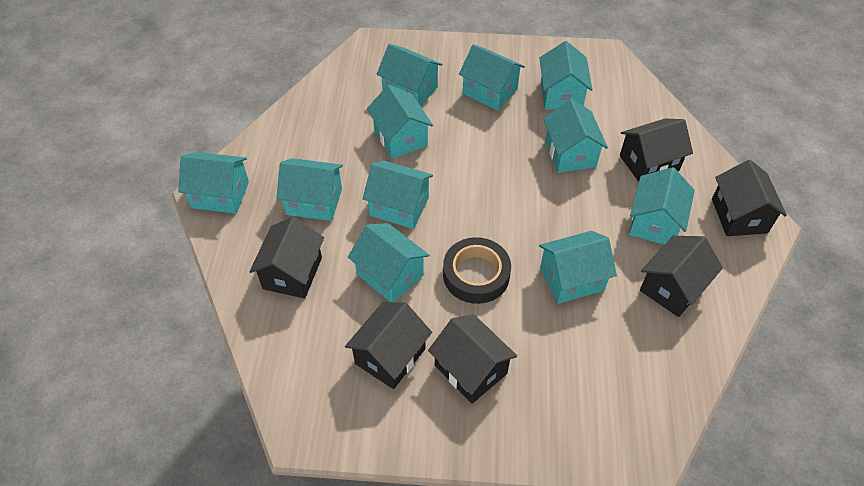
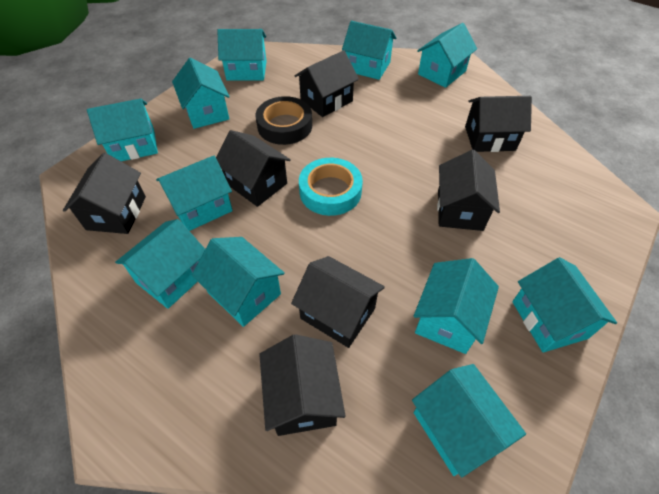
black house: 6 -> 7
turquoise tape: 0 -> 1

